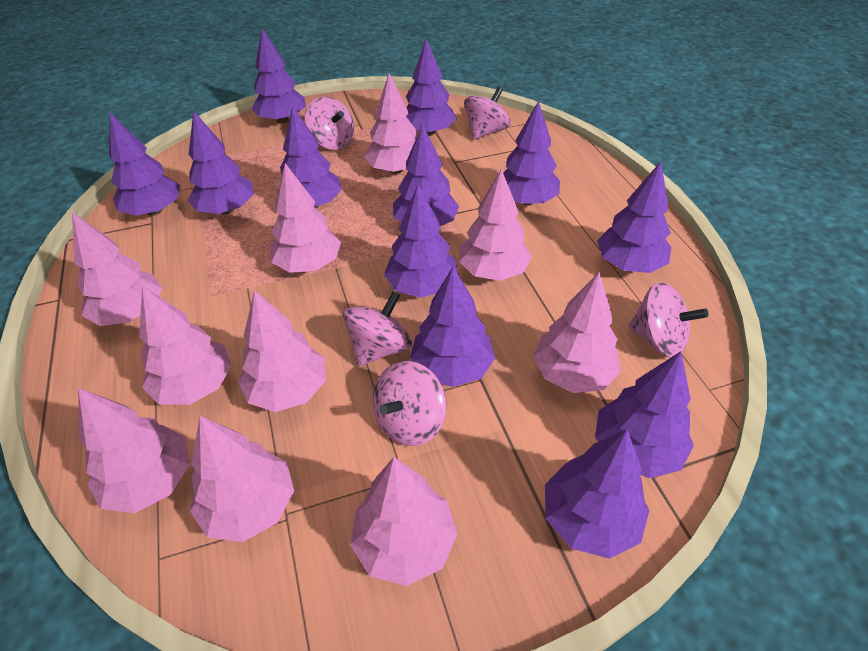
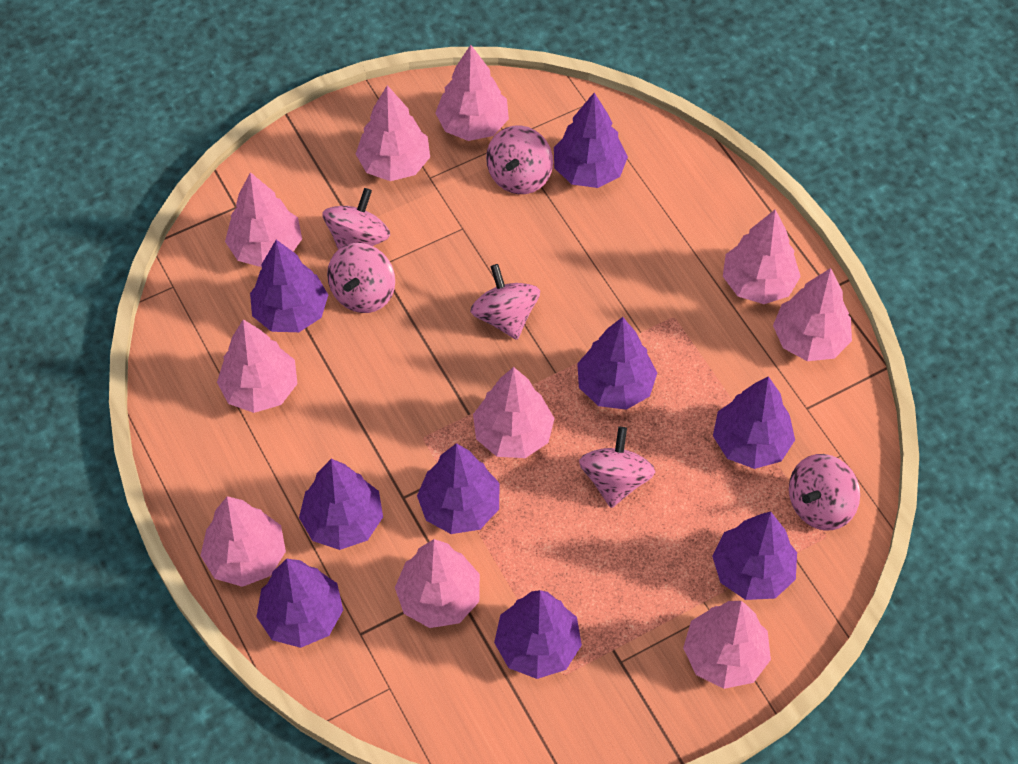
pink spinning top: 5 -> 6
purple tree: 12 -> 9

